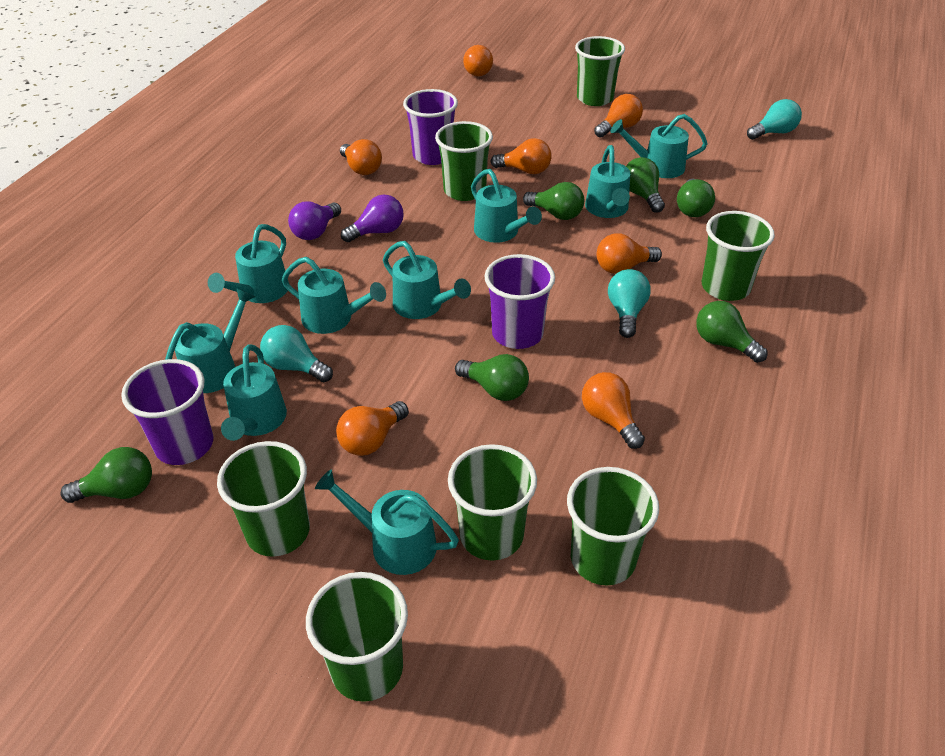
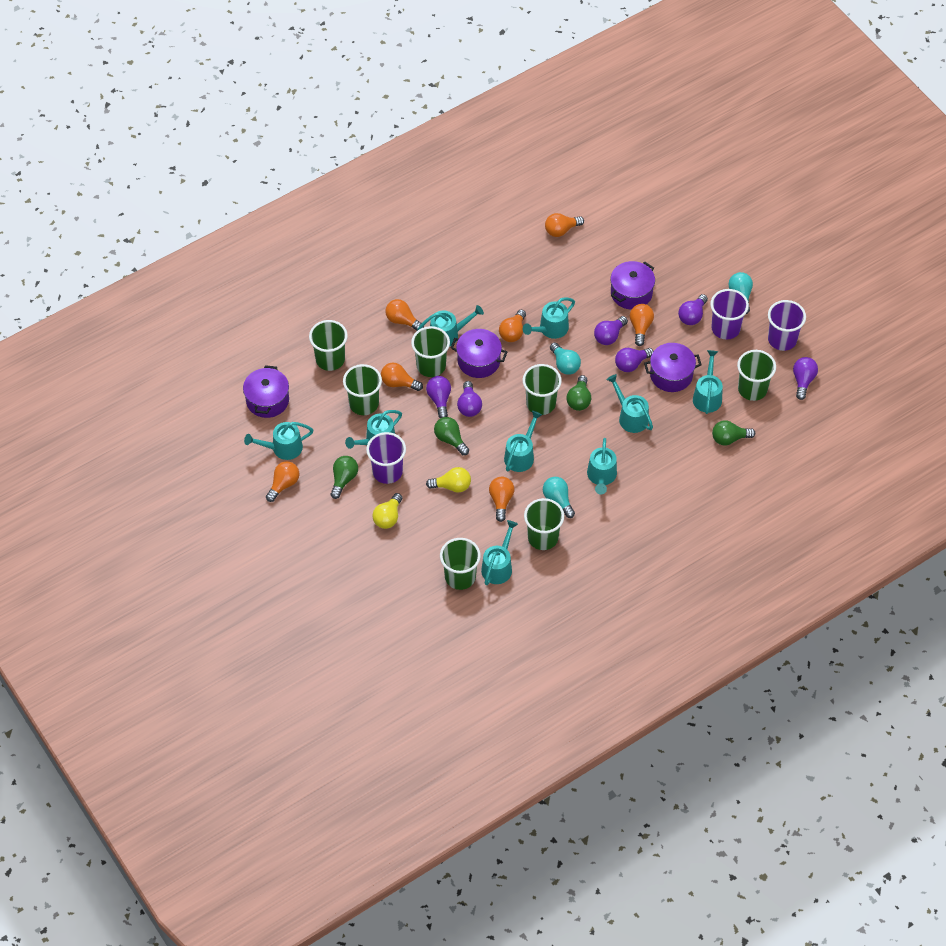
green light bulb: 6 -> 4
purple light bulb: 2 -> 6
purple pot: 0 -> 4
yellow light bulb: 0 -> 2

